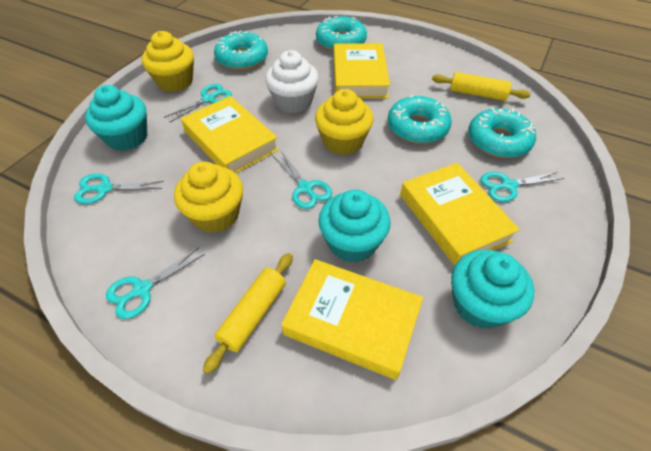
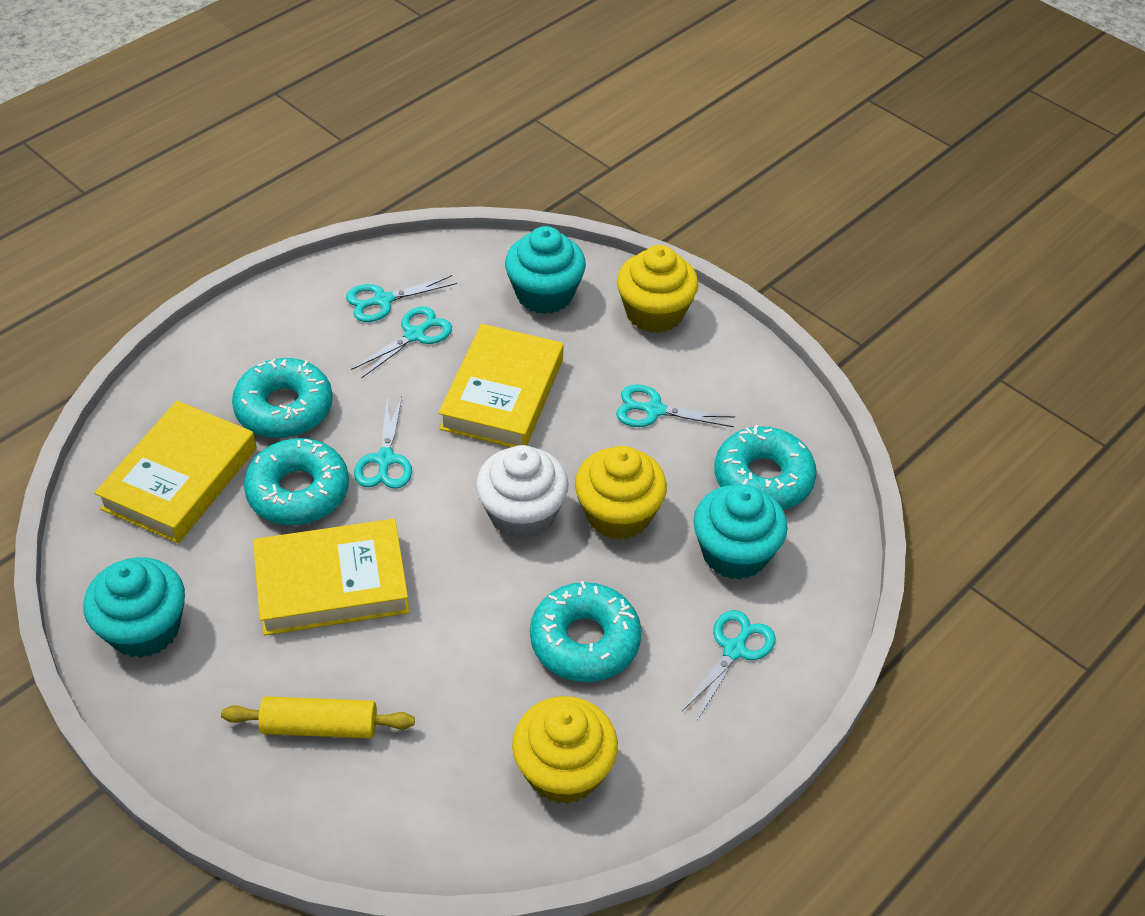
yellow book: 4 -> 3
yellow rolling pin: 2 -> 1

